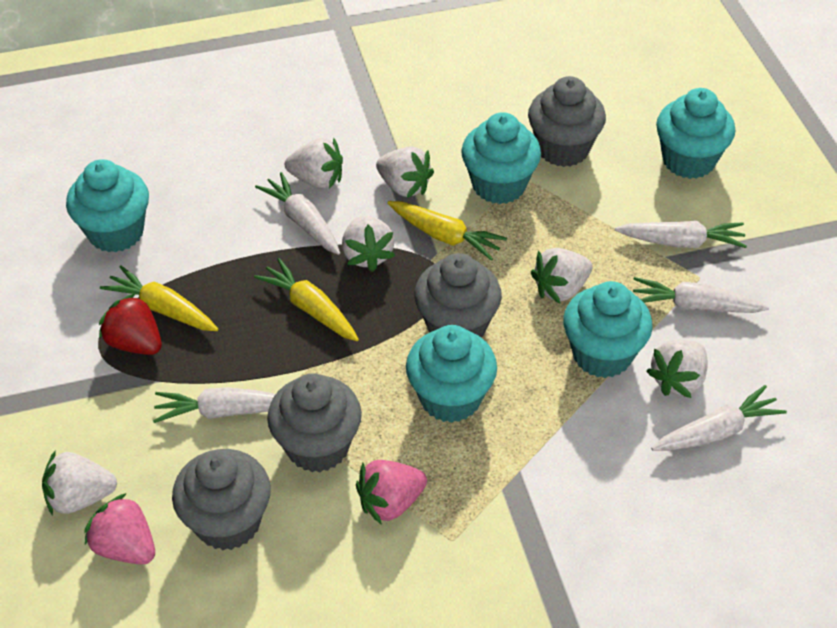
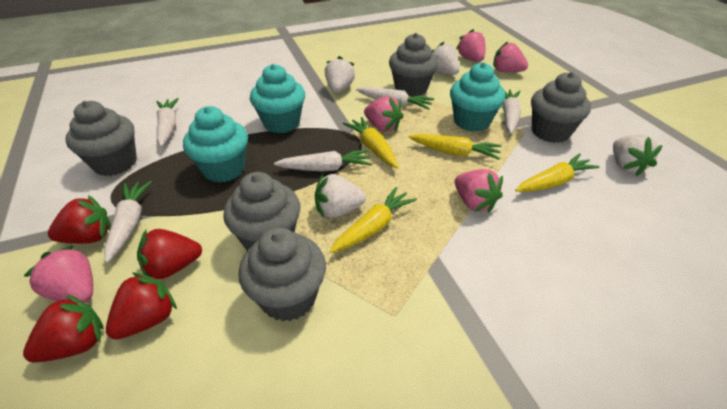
grey cupcake: 4 -> 5
pink strawberry: 2 -> 5
red strawberry: 1 -> 4
turquoise cupcake: 5 -> 3
white strawberry: 6 -> 4
yellow carrot: 3 -> 4

